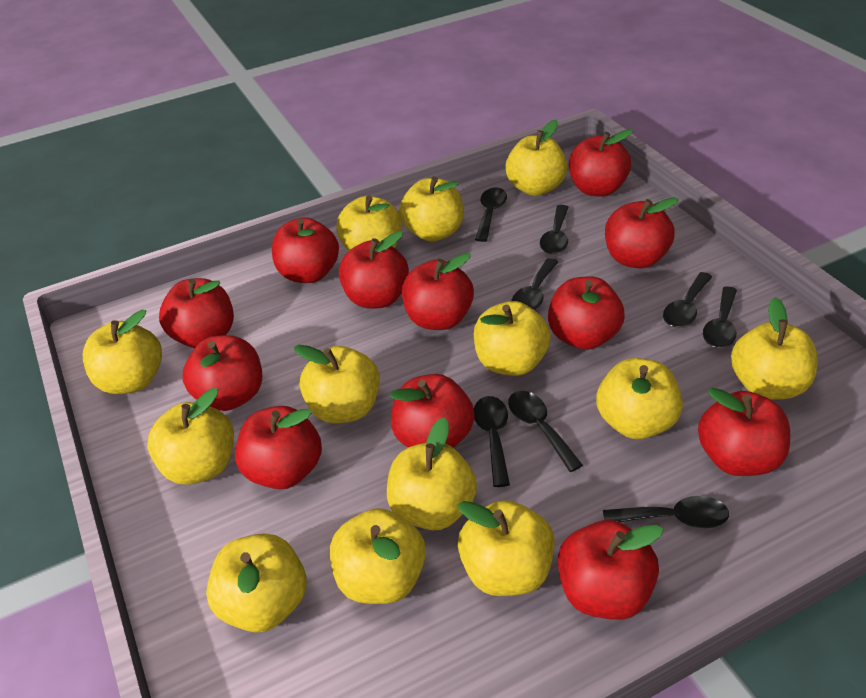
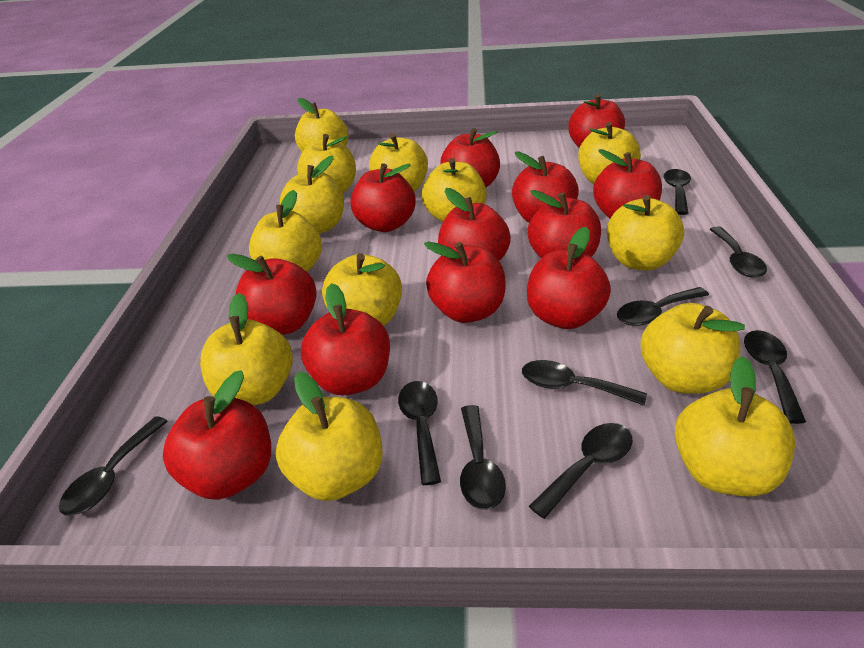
black spoon: 8 -> 9

